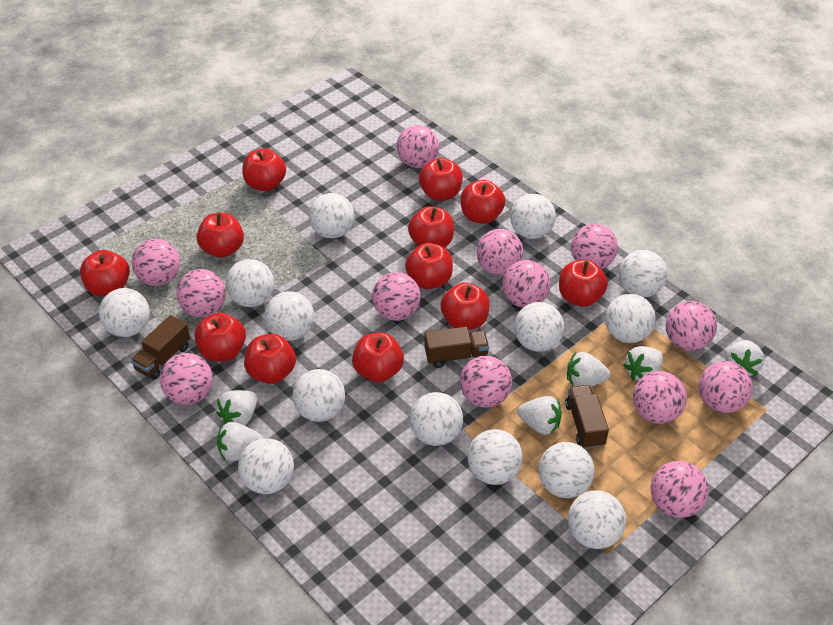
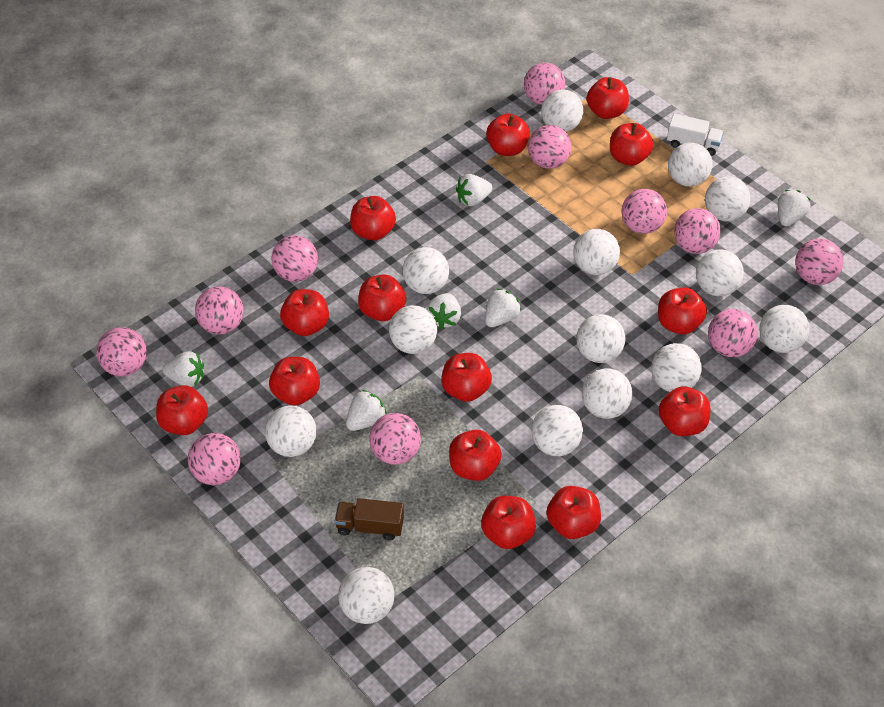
brown truck: 3 -> 1
pink ball: 13 -> 11
red apple: 12 -> 14
white truck: 0 -> 1

